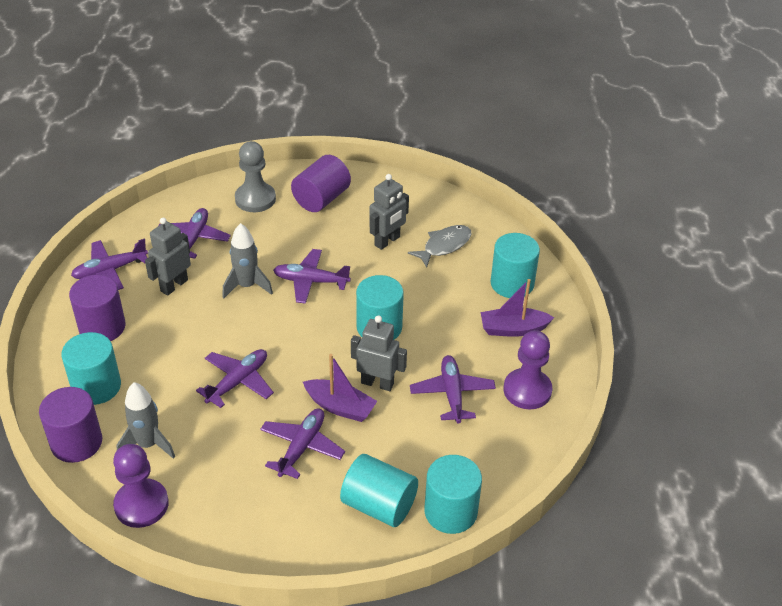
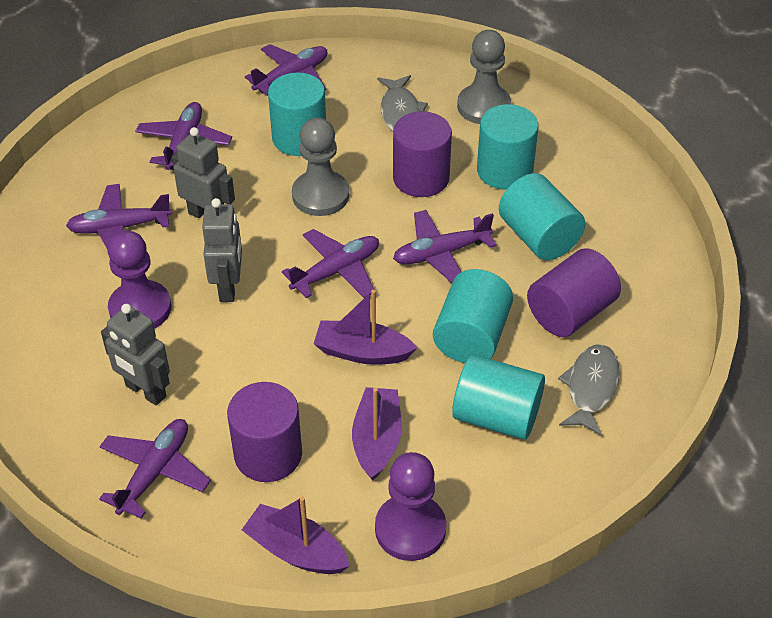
grey fish: 1 -> 2
grey pawn: 1 -> 2
grey rocket: 2 -> 0
purple boat: 2 -> 3

